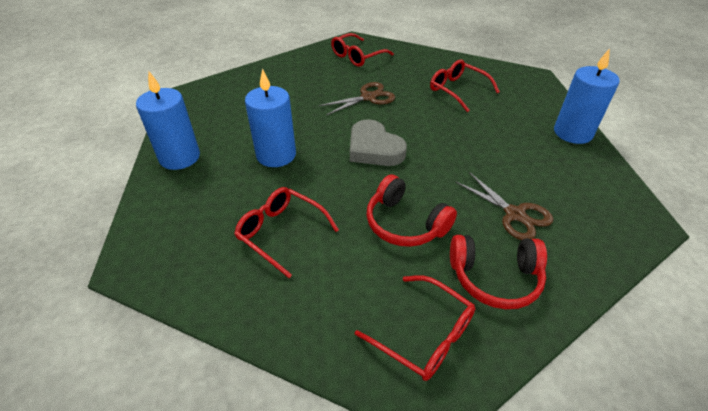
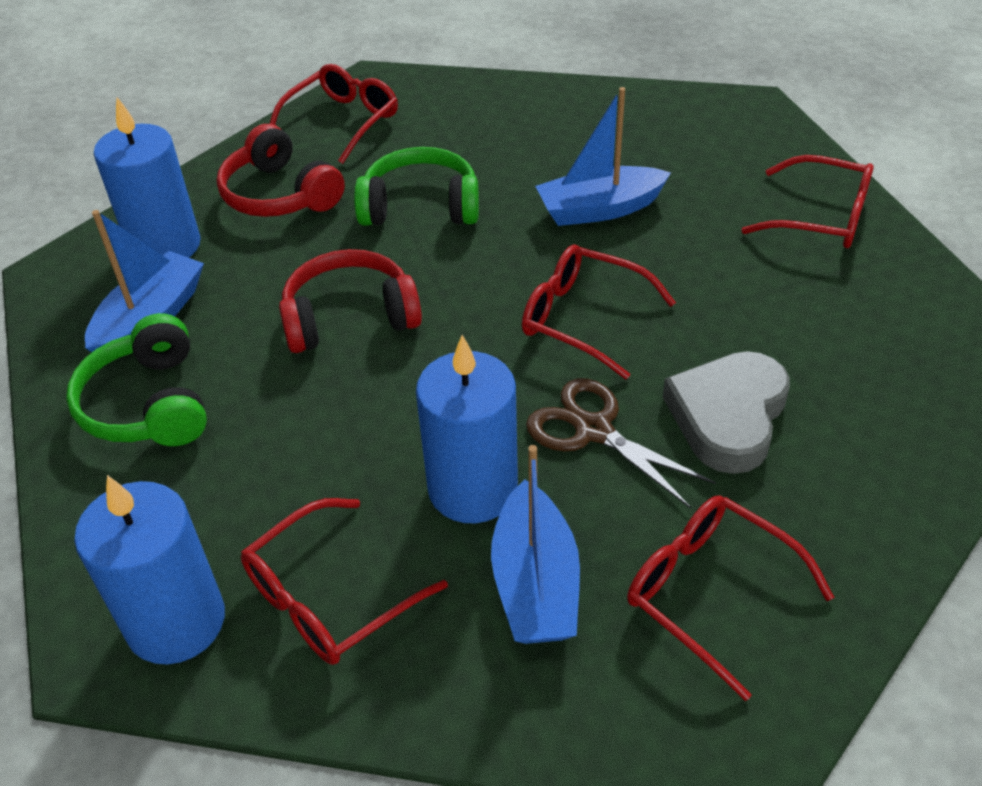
blue boat: 0 -> 3
brown scissors: 2 -> 1
green headphones: 0 -> 2
red glasses: 4 -> 5

